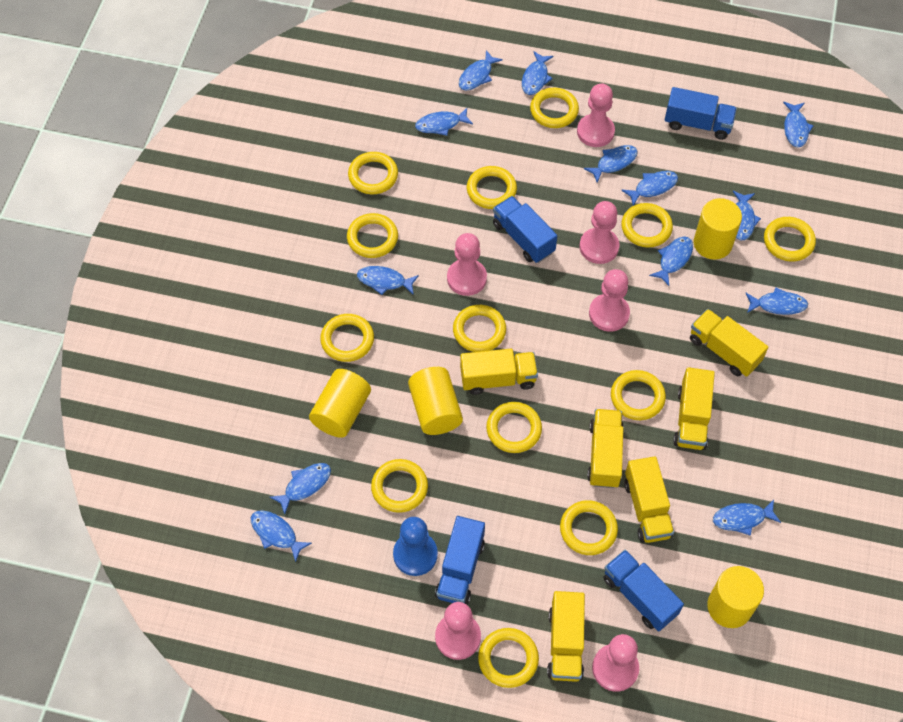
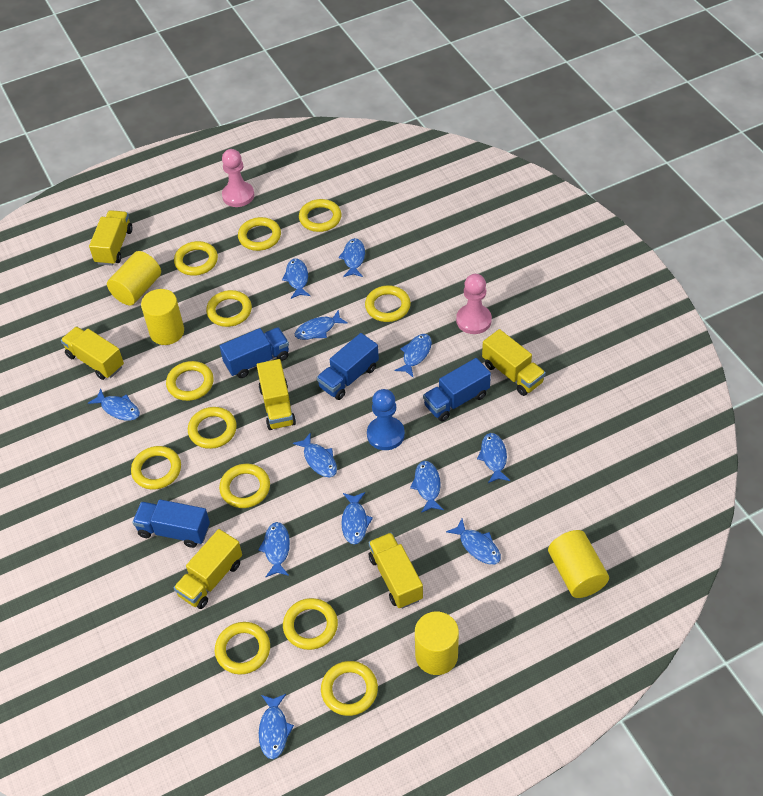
blue fish: 13 -> 12
pink pawn: 6 -> 2
yellow ring: 13 -> 12

